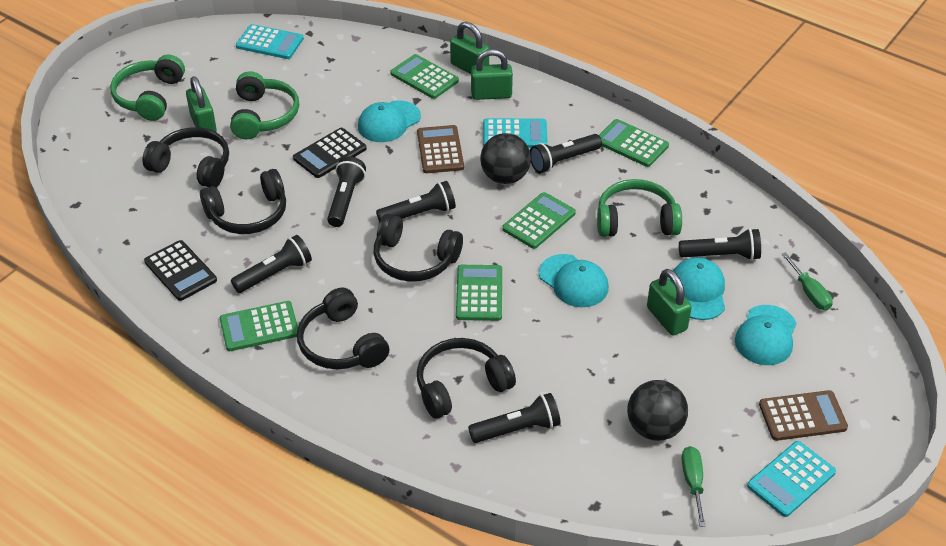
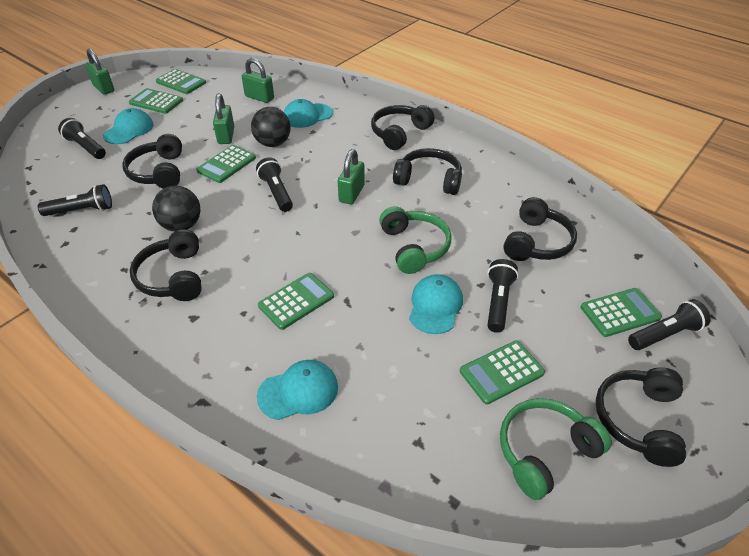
black calculator: 2 -> 0
black flashlight: 6 -> 5
black headphones: 5 -> 6
brown calculator: 2 -> 0
green calculator: 5 -> 6
green headphones: 3 -> 2
green screwdriver: 2 -> 0
turquoise calculator: 3 -> 0

